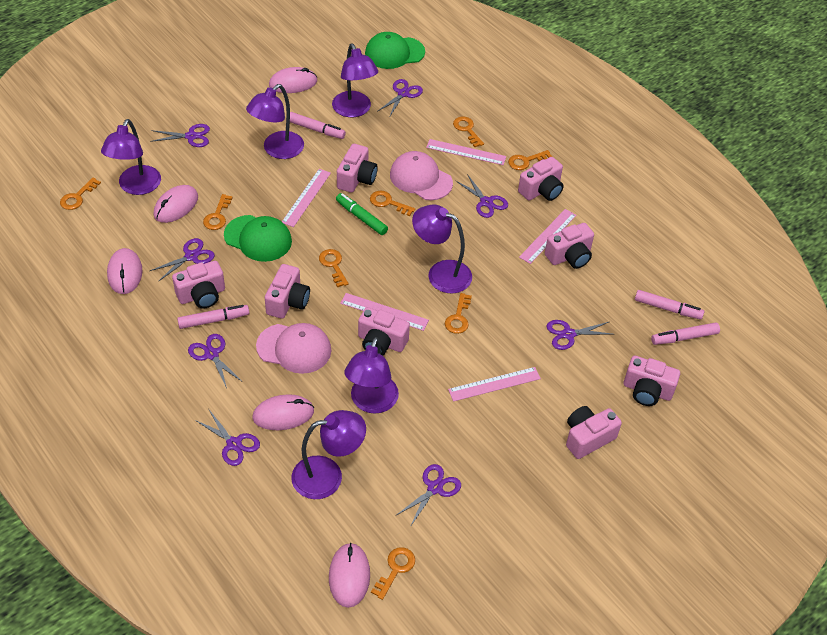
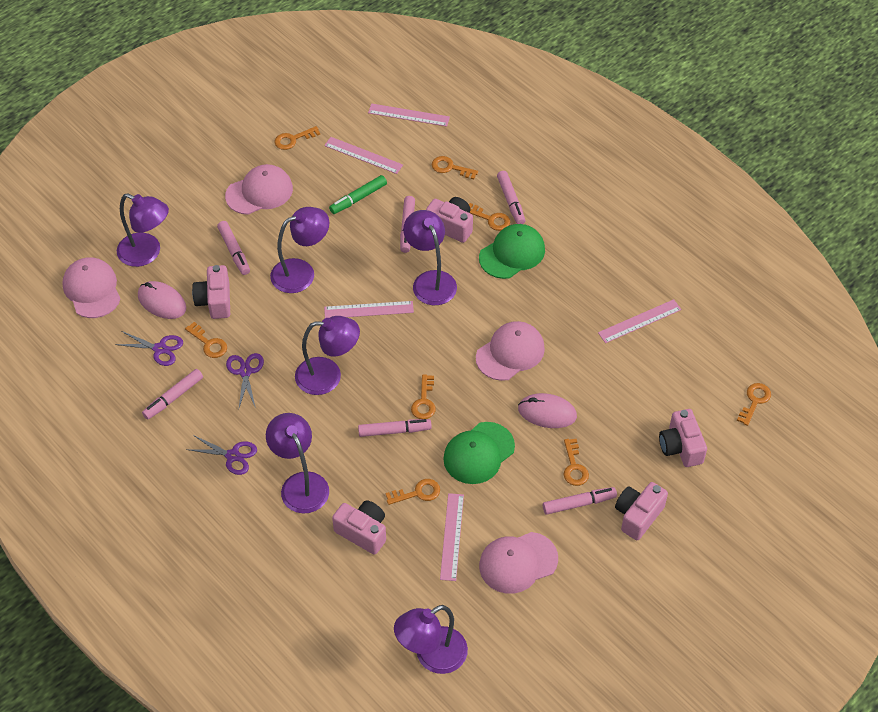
pink camera: 8 -> 5
pink cap: 2 -> 4
pink marker: 4 -> 6
pink mouse: 5 -> 2
purple scissors: 8 -> 3

